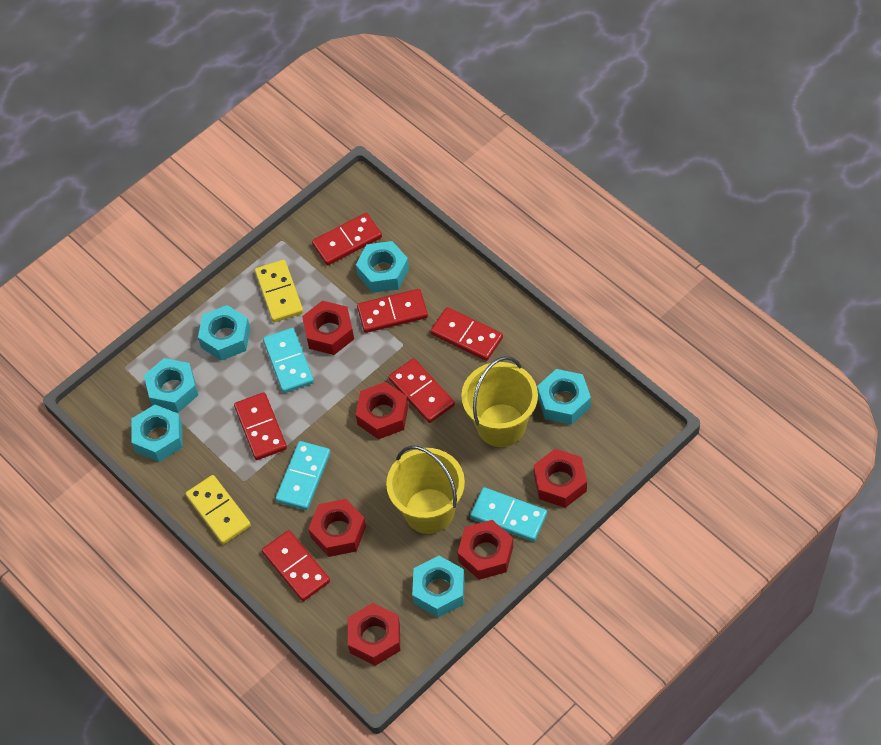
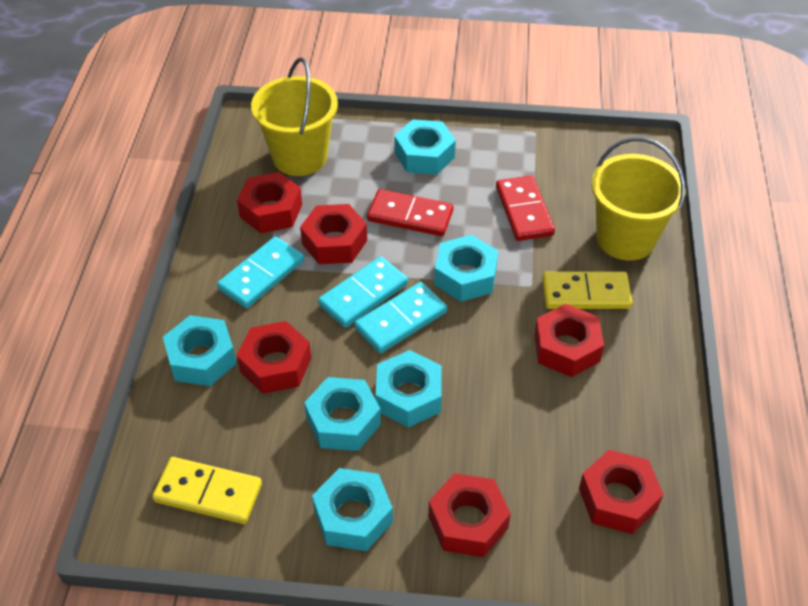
red domino: 6 -> 2

